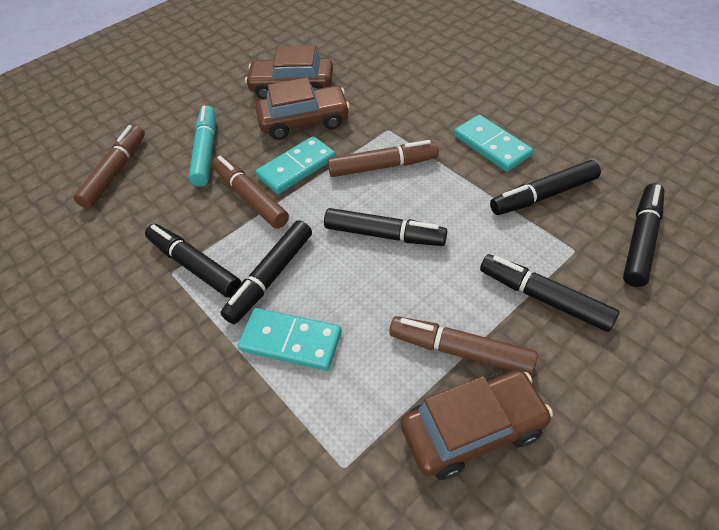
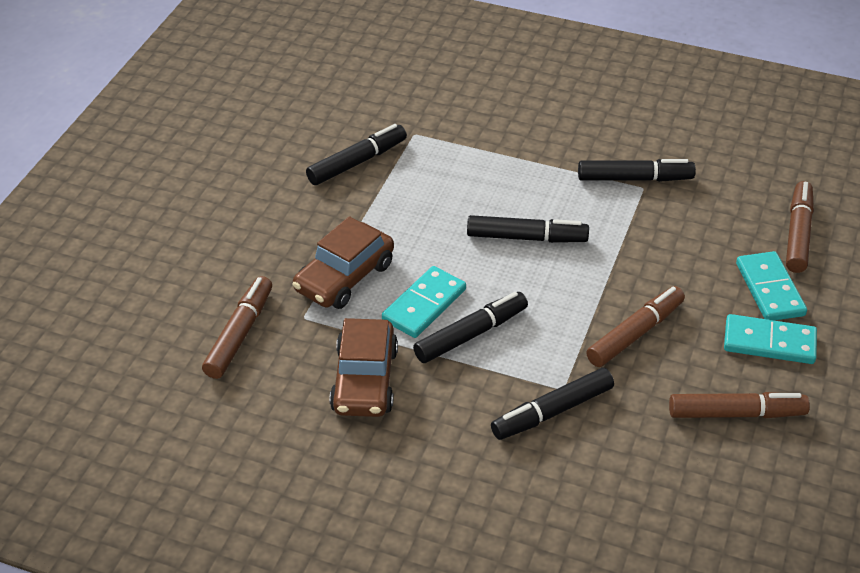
black marker: 6 -> 5
brown car: 3 -> 2
turquoise marker: 1 -> 0

